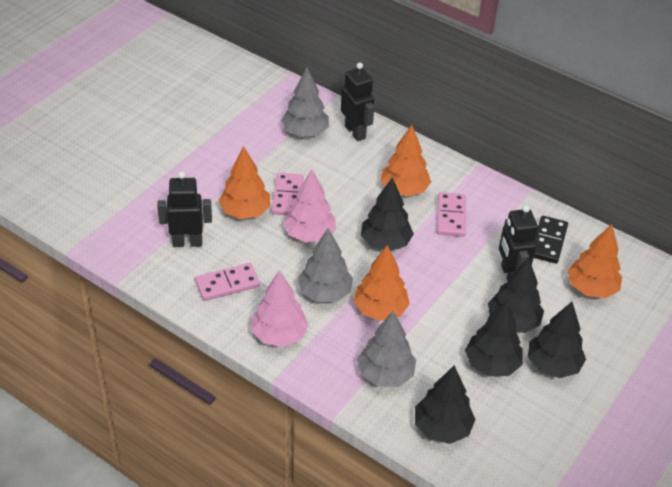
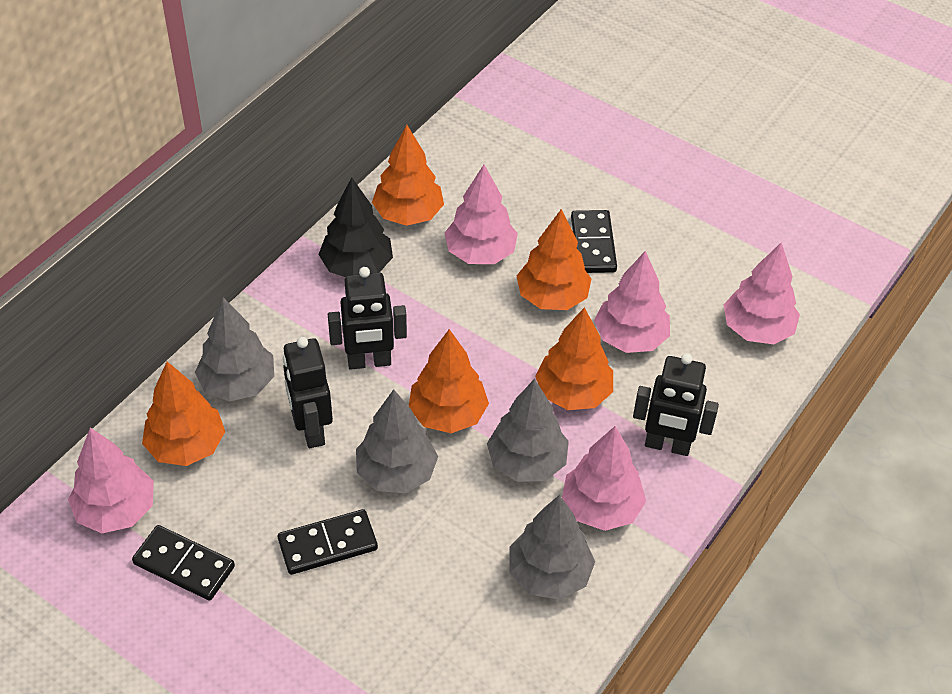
black domino: 1 -> 3
black tree: 5 -> 1
grey tree: 3 -> 4
orange tree: 4 -> 5
pink domino: 3 -> 0
pink tree: 2 -> 5

